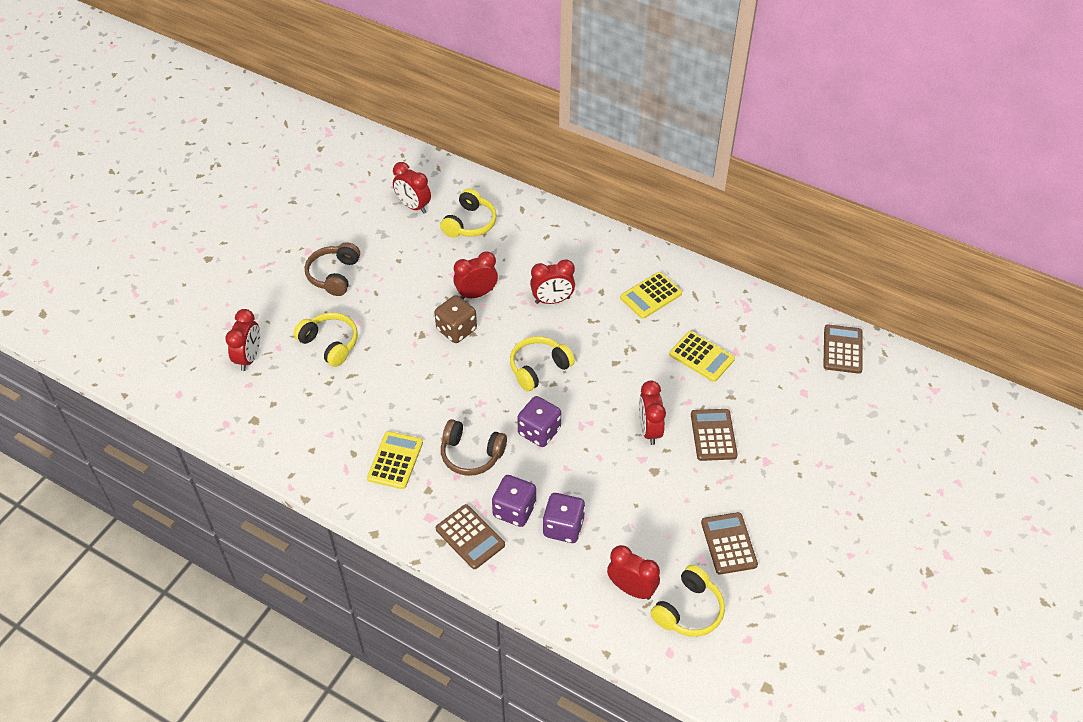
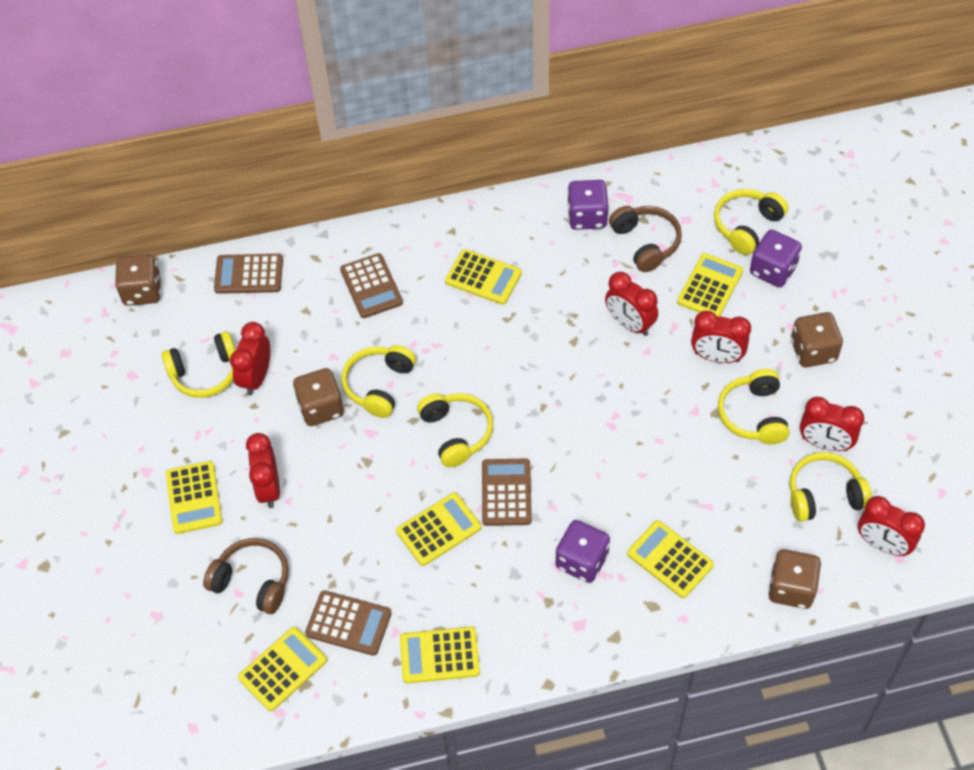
brown dice: 1 -> 4
yellow calculator: 3 -> 7
yellow headphones: 4 -> 6

